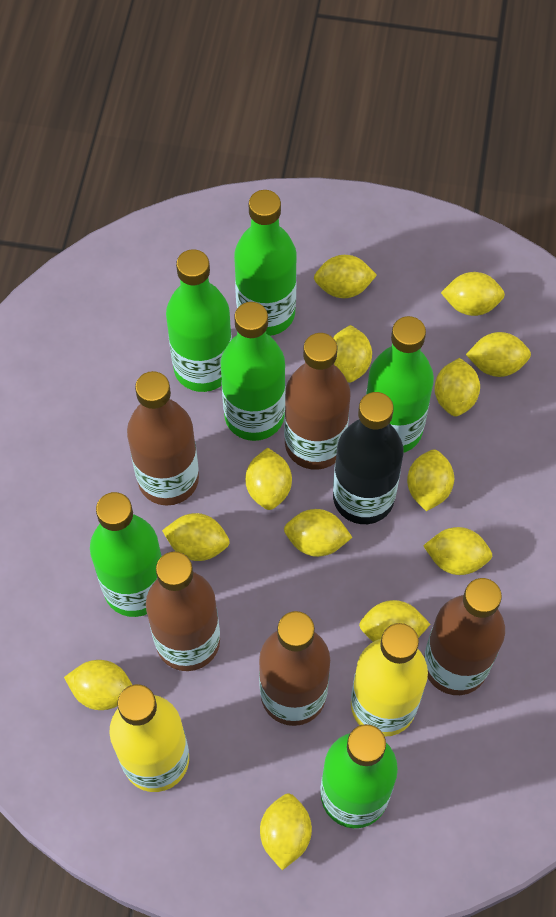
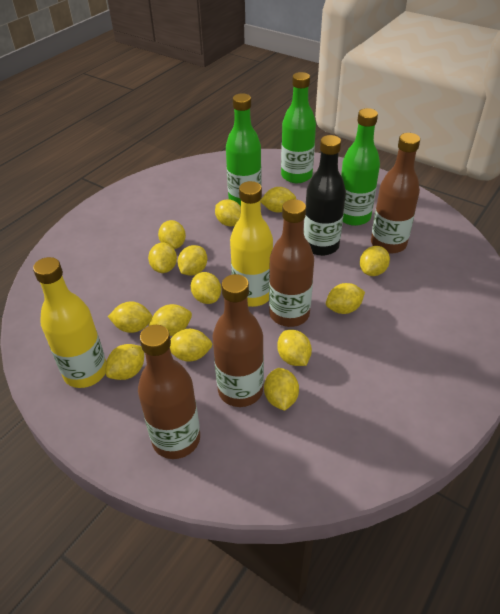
brown bottle: 5 -> 4
green bottle: 6 -> 3
yellow lemon: 13 -> 14

